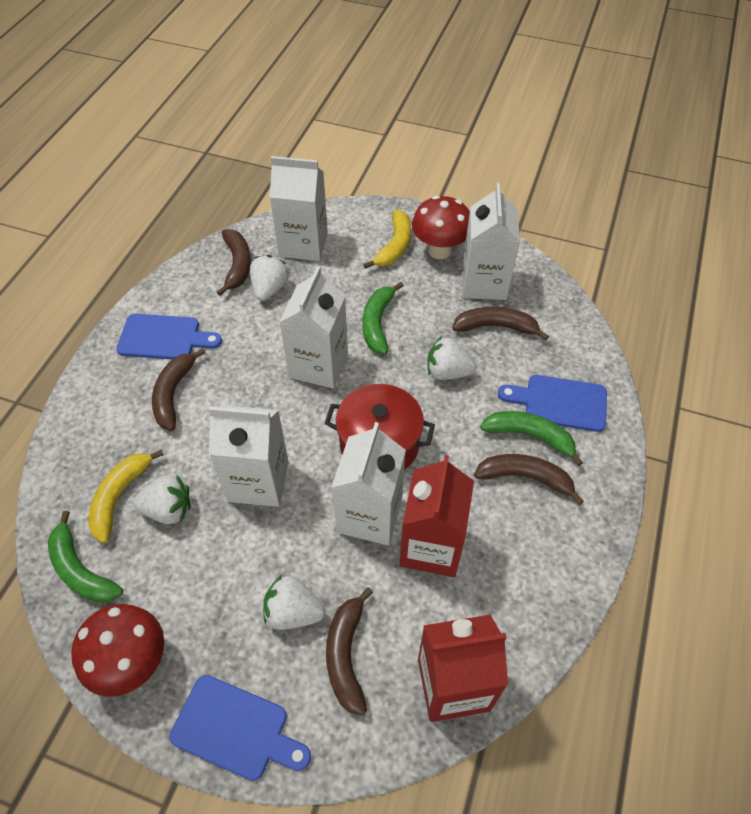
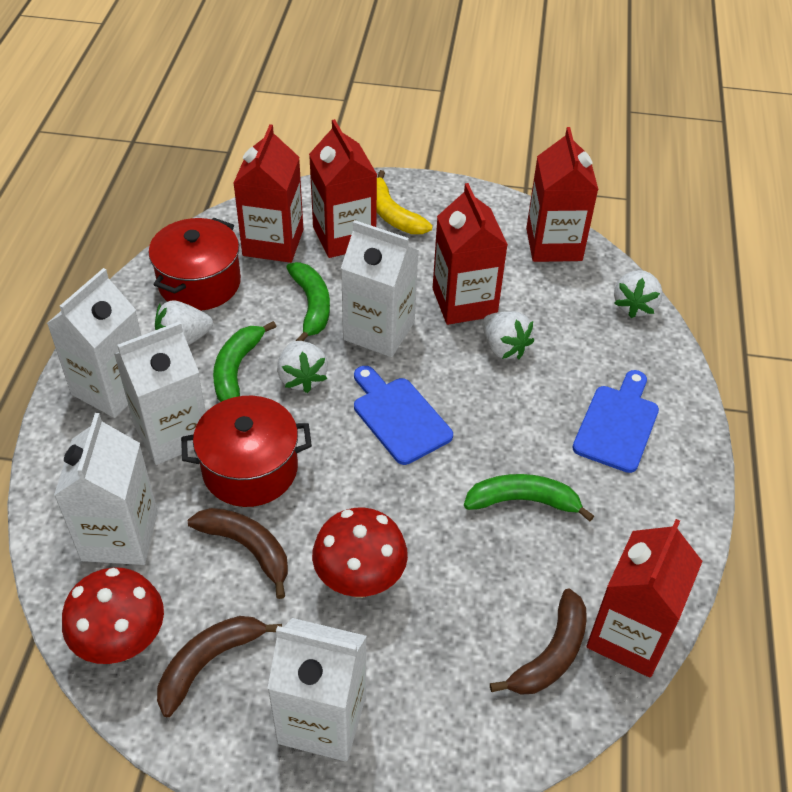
blue cutting board: 3 -> 2
brown banana: 5 -> 3
red carton: 2 -> 5
red pot: 1 -> 2
yellow banana: 2 -> 1

